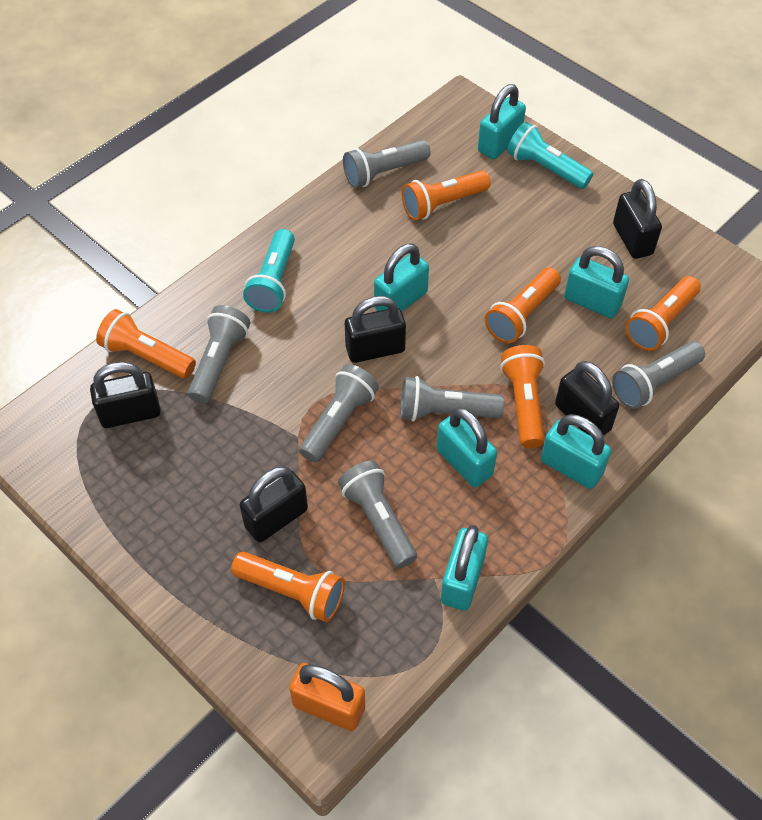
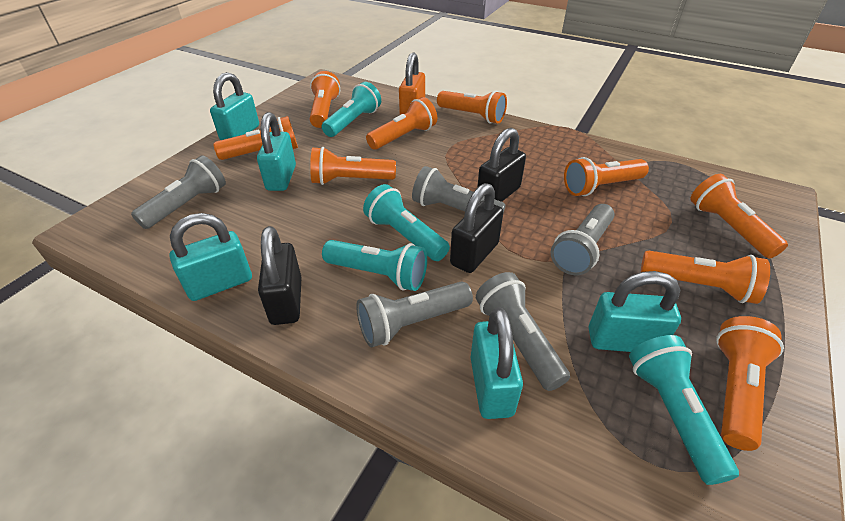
black padlock: 5 -> 3
grey flashlight: 6 -> 5
orange flashlight: 6 -> 9
turquoise flashlight: 2 -> 4
turquoise padlock: 6 -> 5

